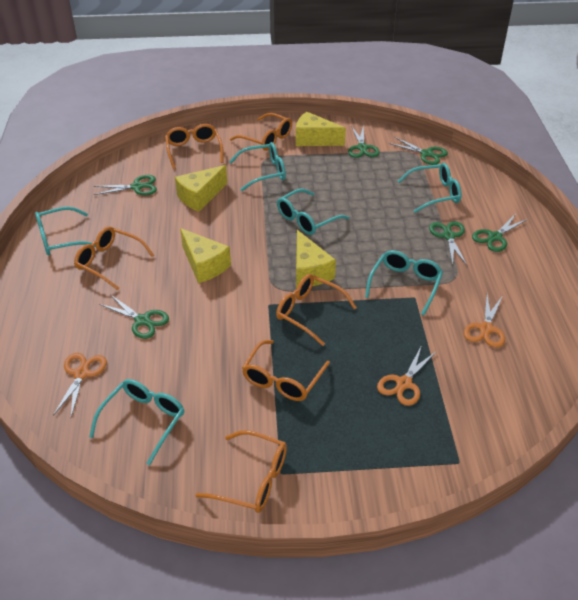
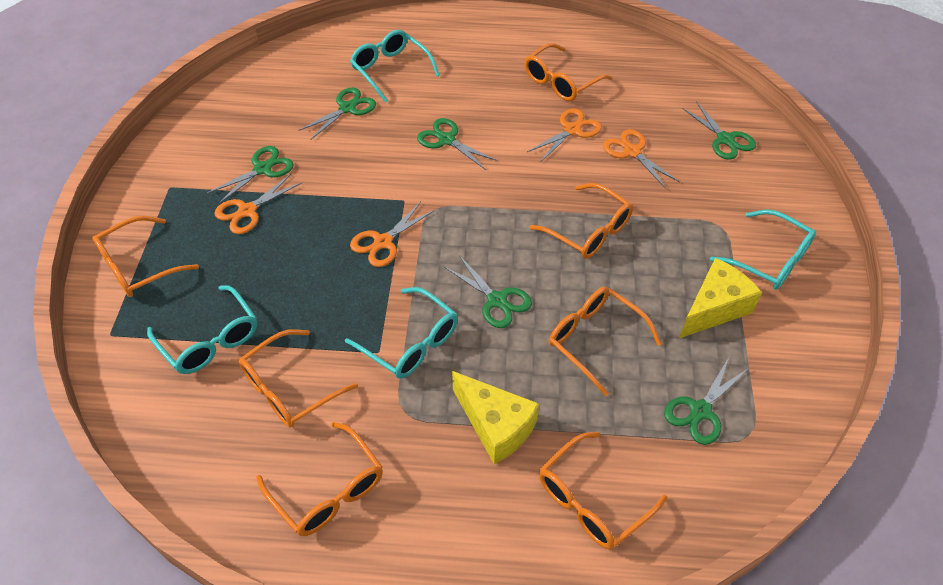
orange glasses: 6 -> 7
orange scissors: 3 -> 4
turquoise glasses: 6 -> 4
yellow cheese: 4 -> 2

